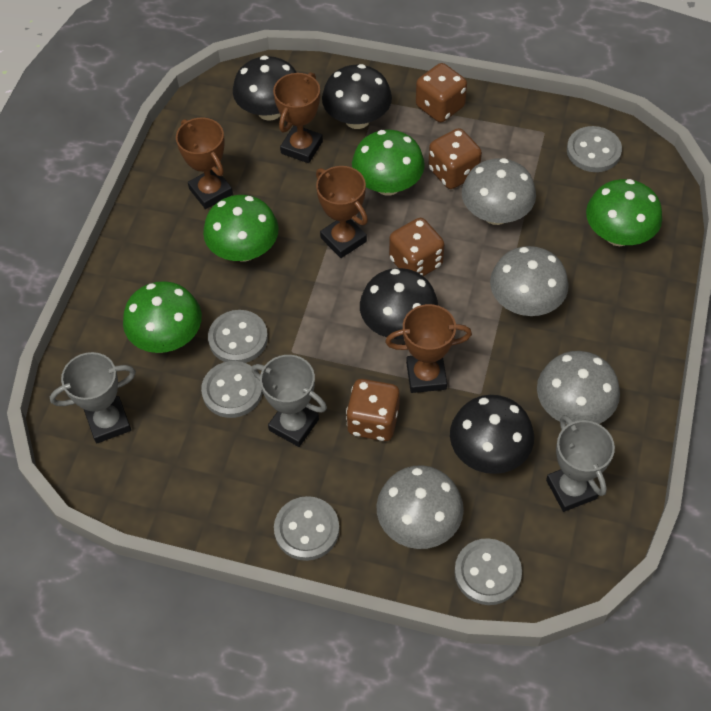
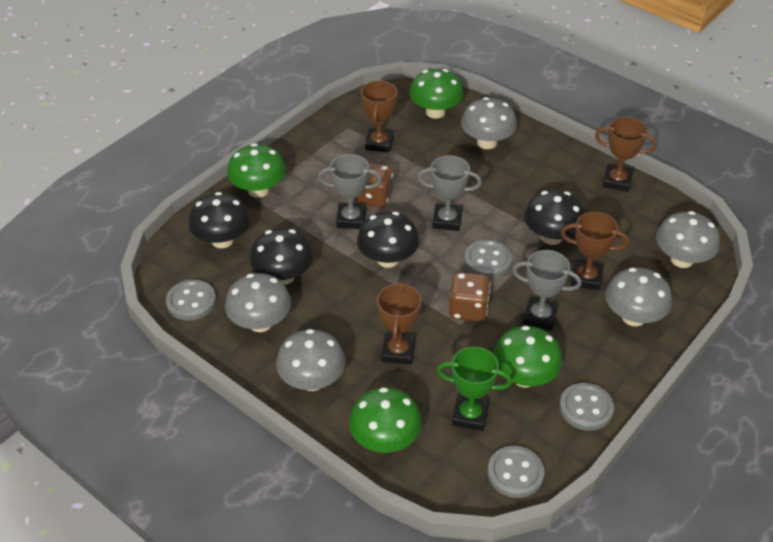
brown dice: 4 -> 2
green trophy: 0 -> 1
grey button: 5 -> 4
grey mushroom: 4 -> 5

